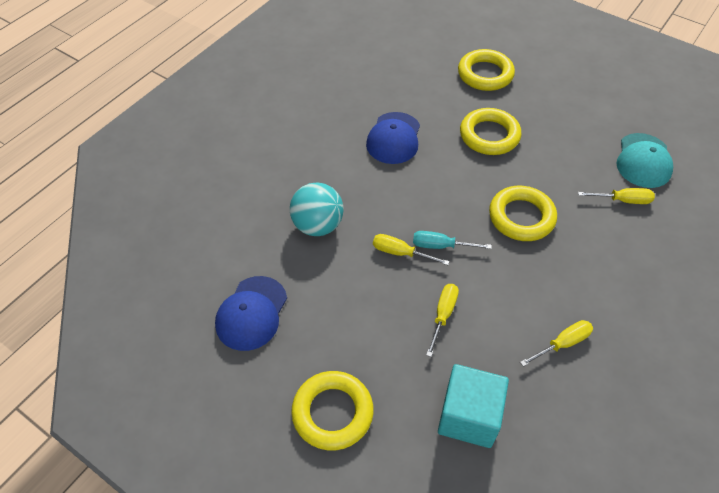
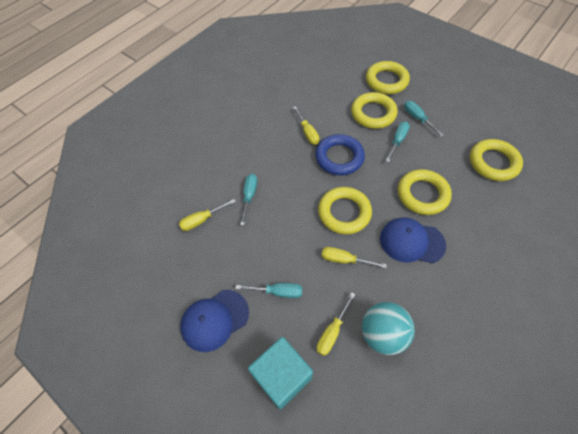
blue ring: 0 -> 1
turquoise cap: 1 -> 0
turquoise screwdriver: 1 -> 4
yellow ring: 4 -> 5

